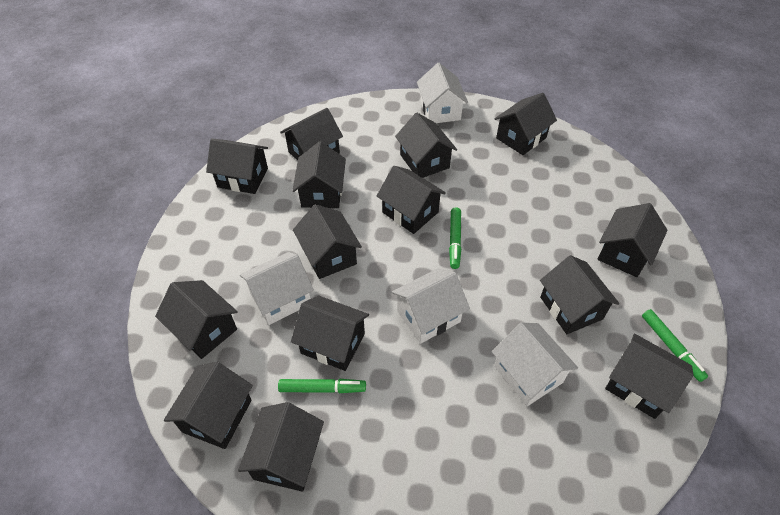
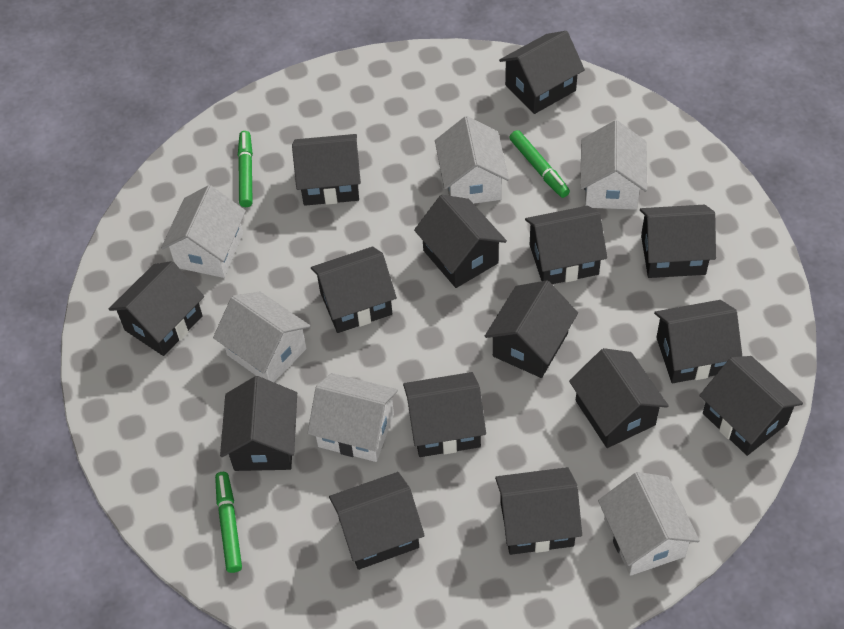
black house: 14 -> 15
white house: 4 -> 6

